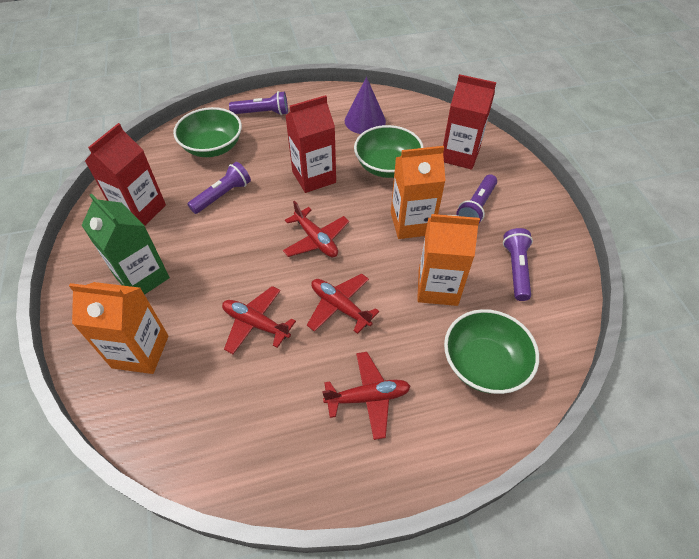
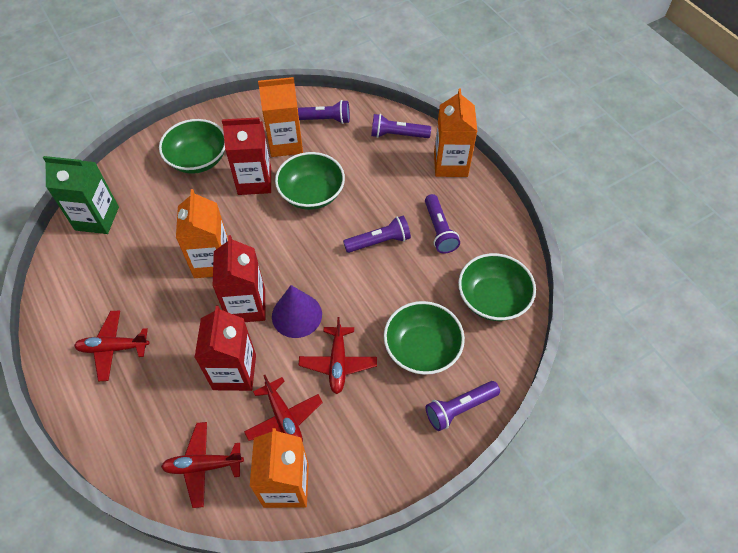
green bowl: 3 -> 4
orange carton: 3 -> 4
purple flashlight: 4 -> 5

